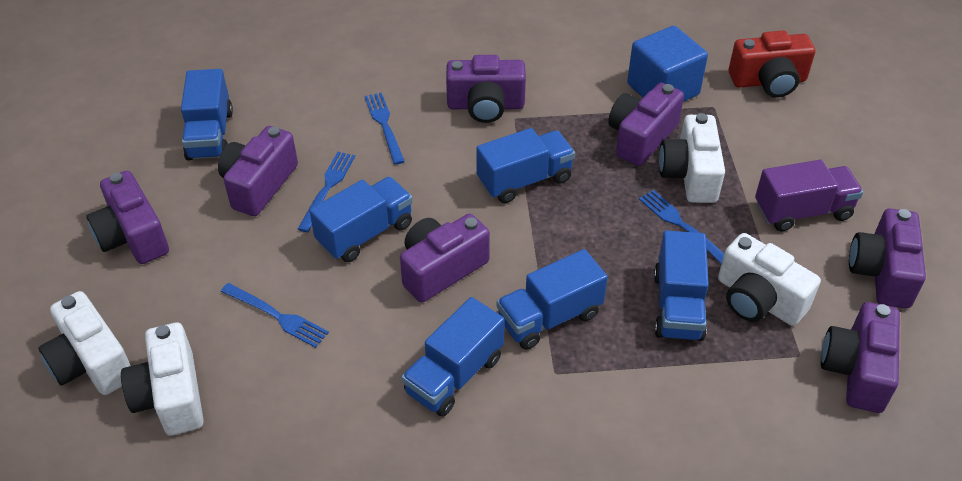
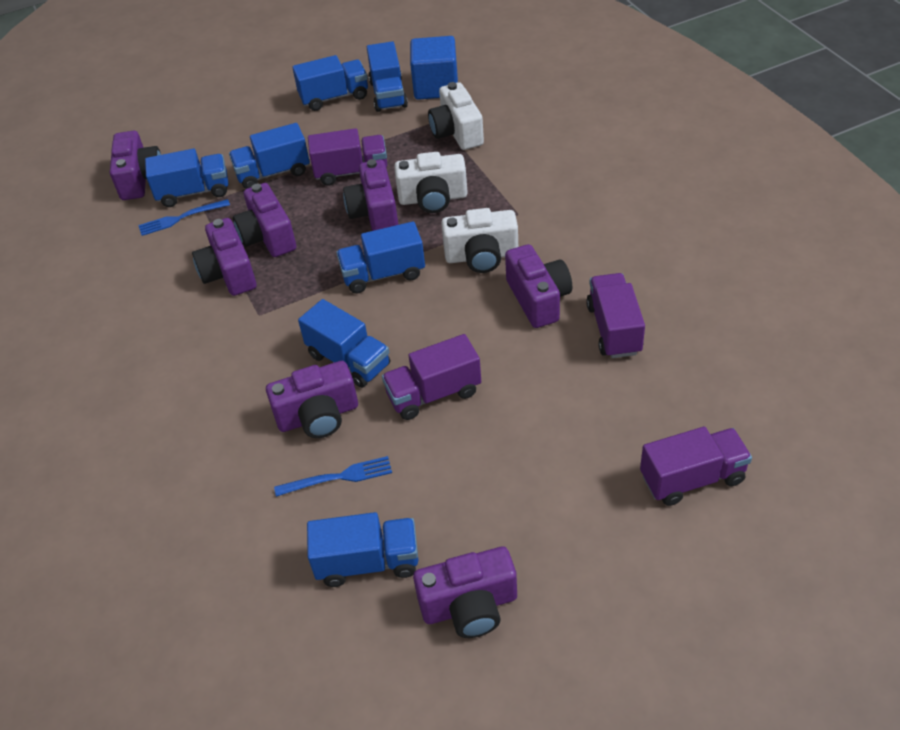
blue fork: 4 -> 2
blue truck: 6 -> 7
purple truck: 1 -> 4
red camera: 1 -> 0
white camera: 4 -> 3

